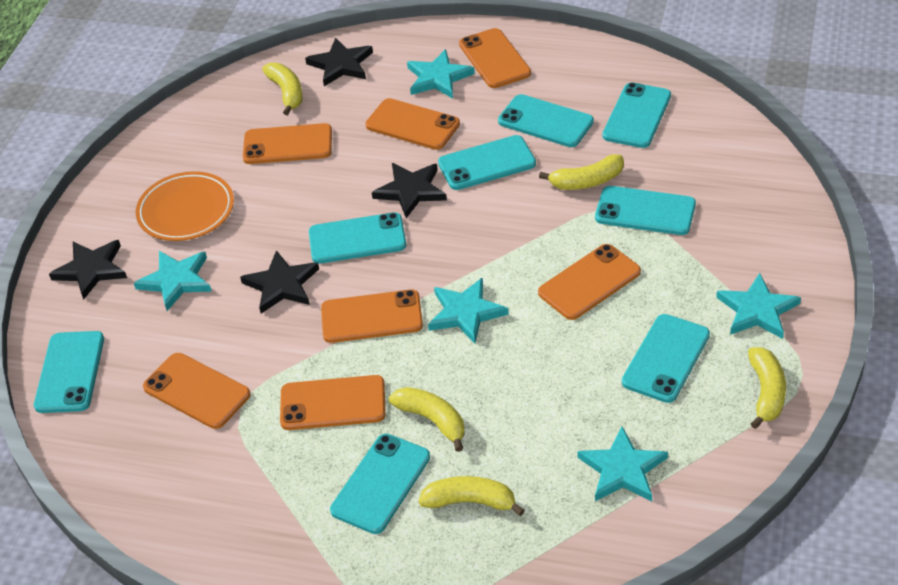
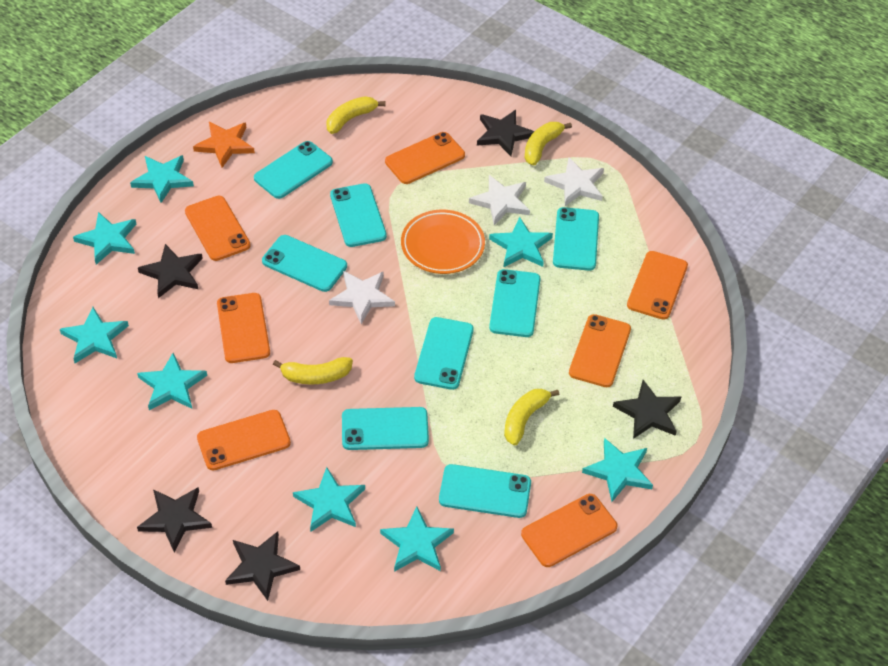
black star: 4 -> 5
orange star: 0 -> 1
turquoise star: 5 -> 8
white star: 0 -> 3
yellow banana: 5 -> 4

